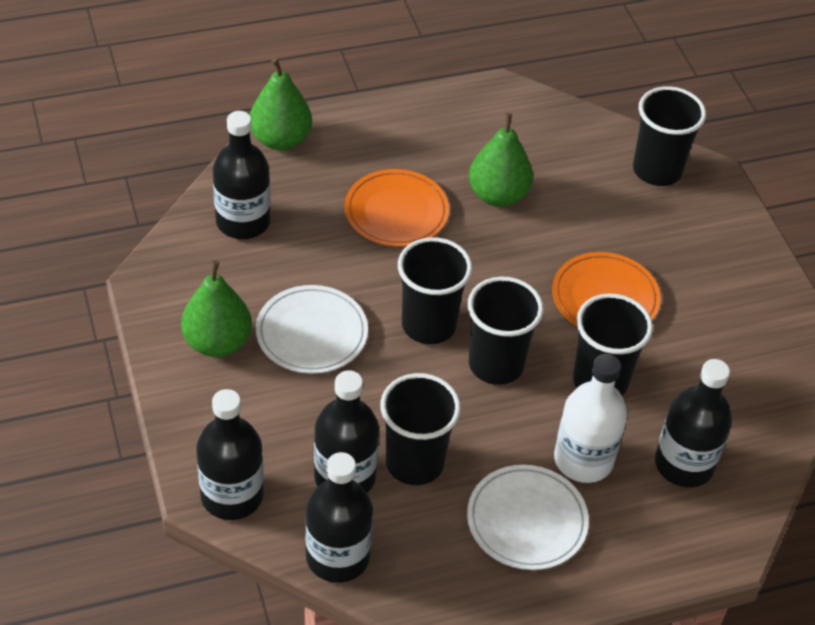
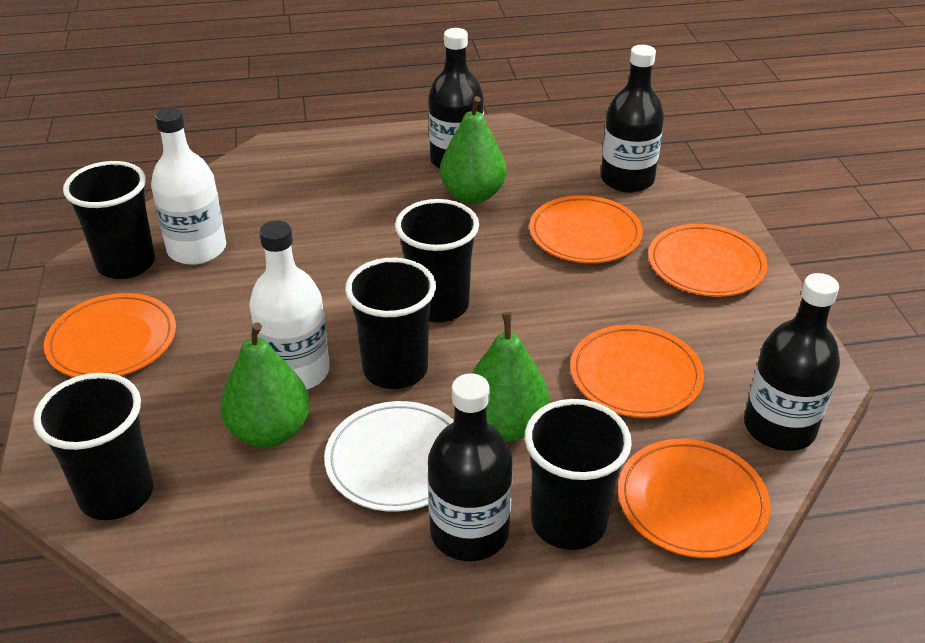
black bottle: 5 -> 4
orange plate: 2 -> 5
white bottle: 1 -> 2
white plate: 2 -> 1

